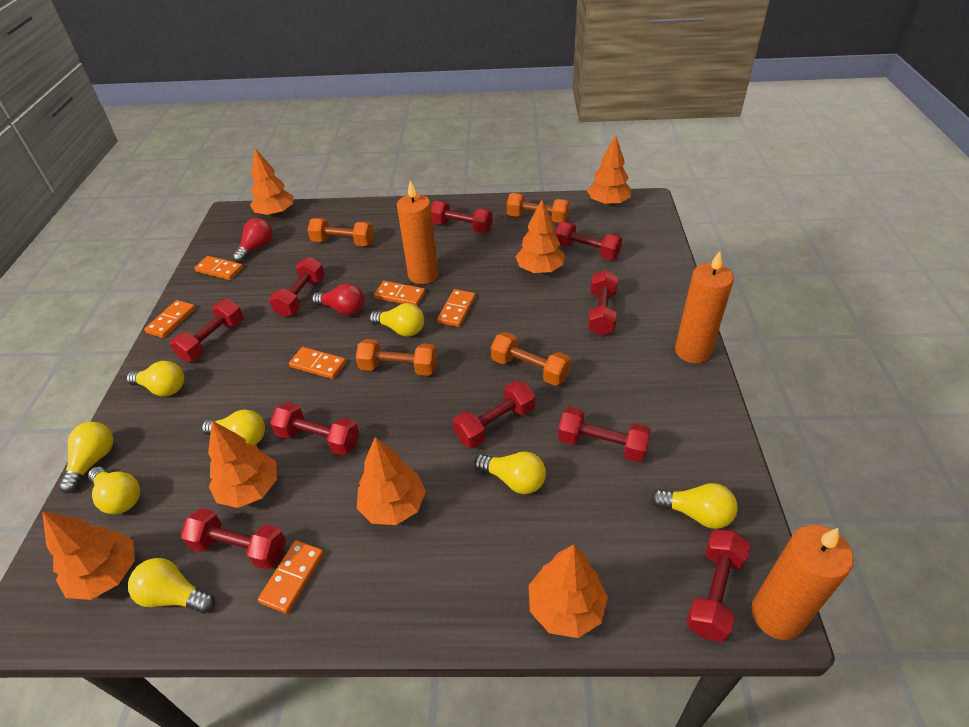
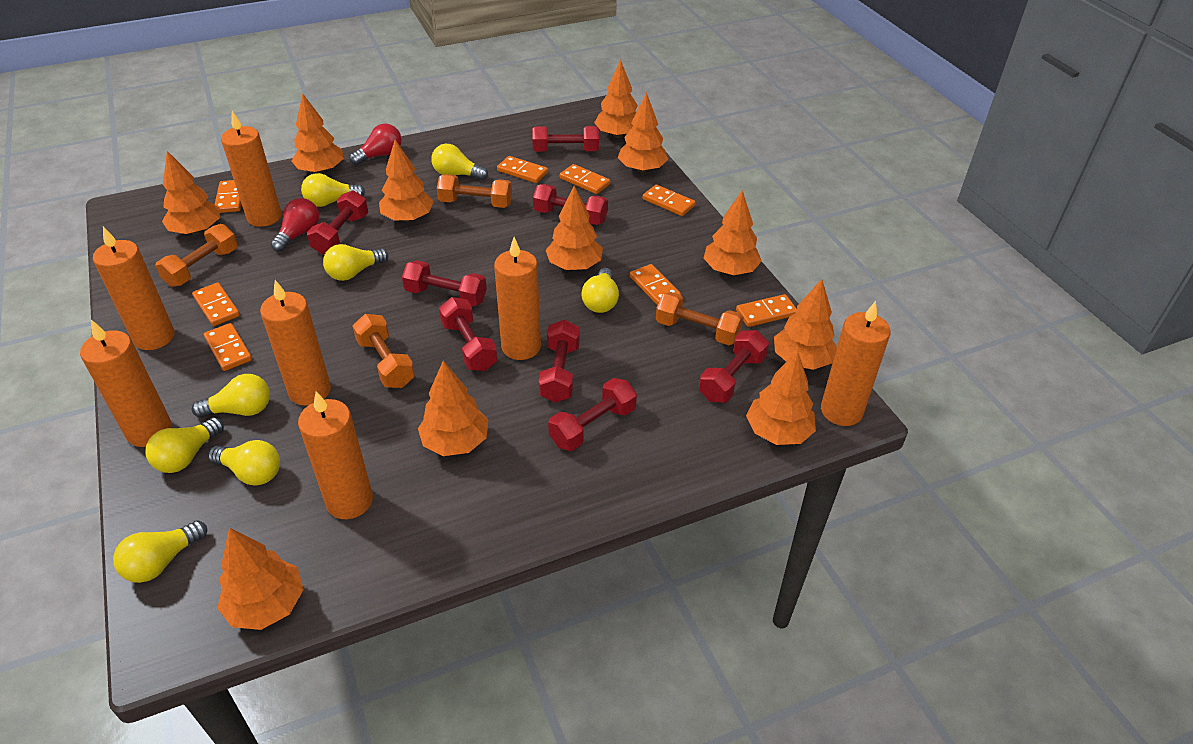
orange candle: 3 -> 7
orange domino: 6 -> 8
orange tree: 7 -> 11
red dumbbell: 10 -> 8

